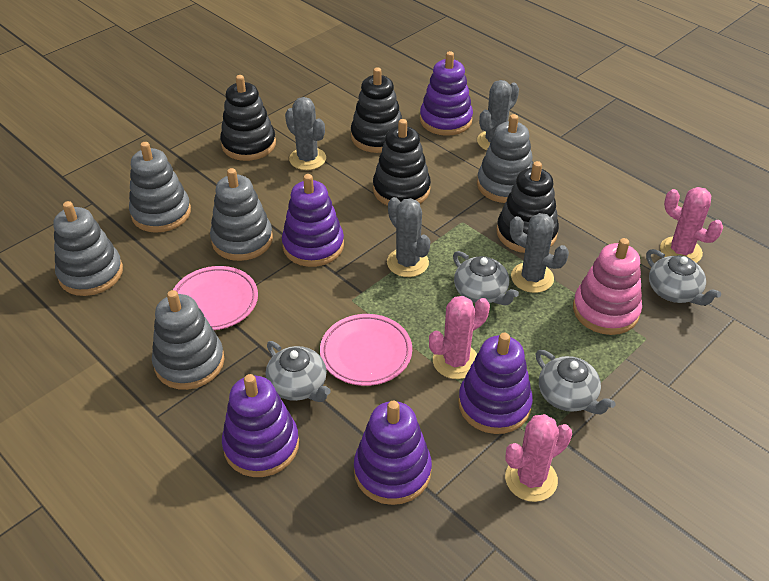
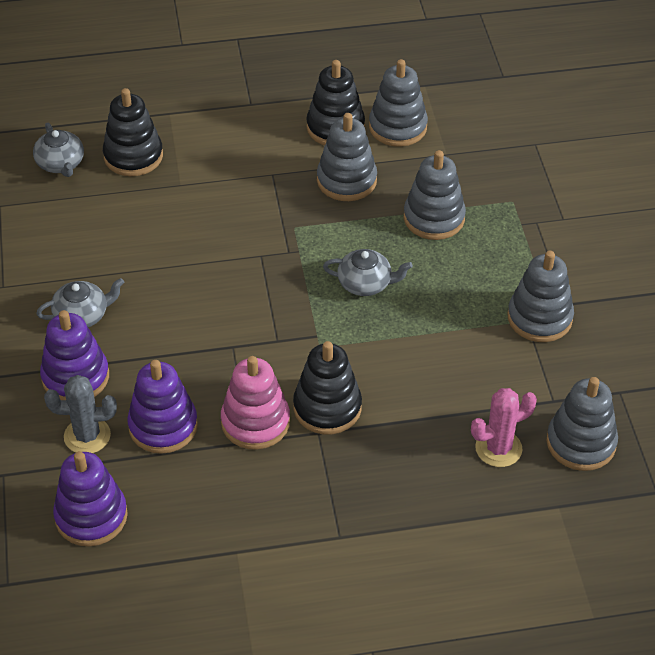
black stacking toy: 4 -> 3
grey cactus: 4 -> 1
grey teapot: 4 -> 3
pink cactus: 3 -> 1
pink plate: 2 -> 0
purple stacking toy: 5 -> 3

